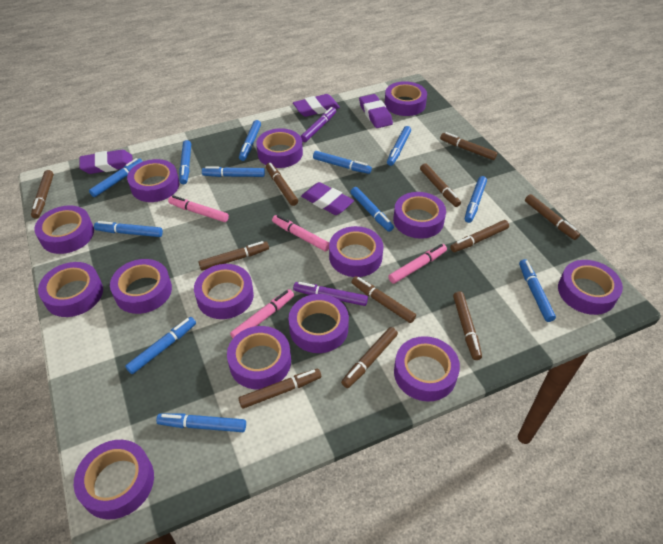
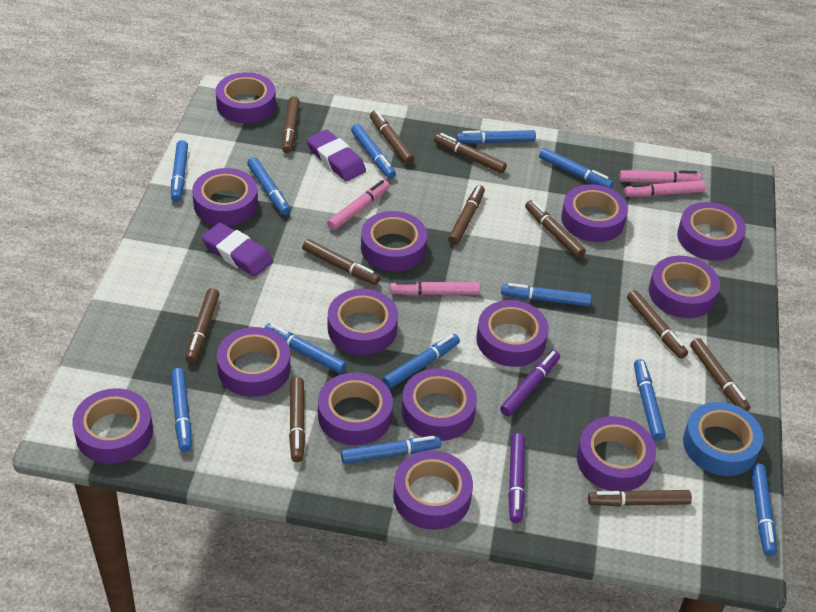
blue tape: 0 -> 1
purple eraser: 4 -> 2

